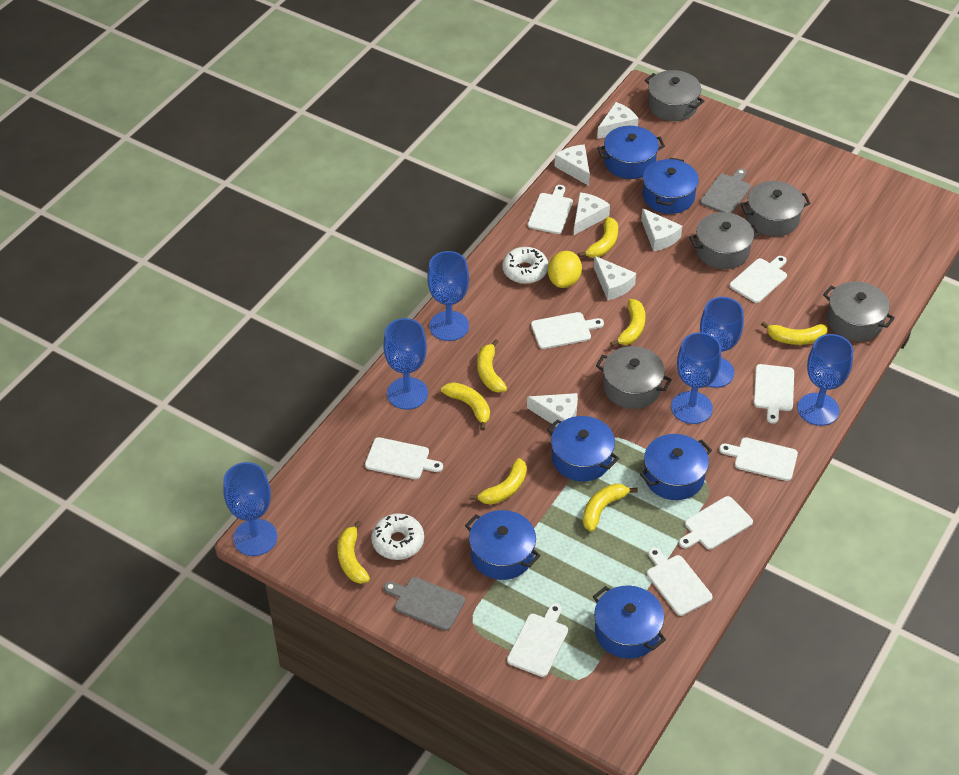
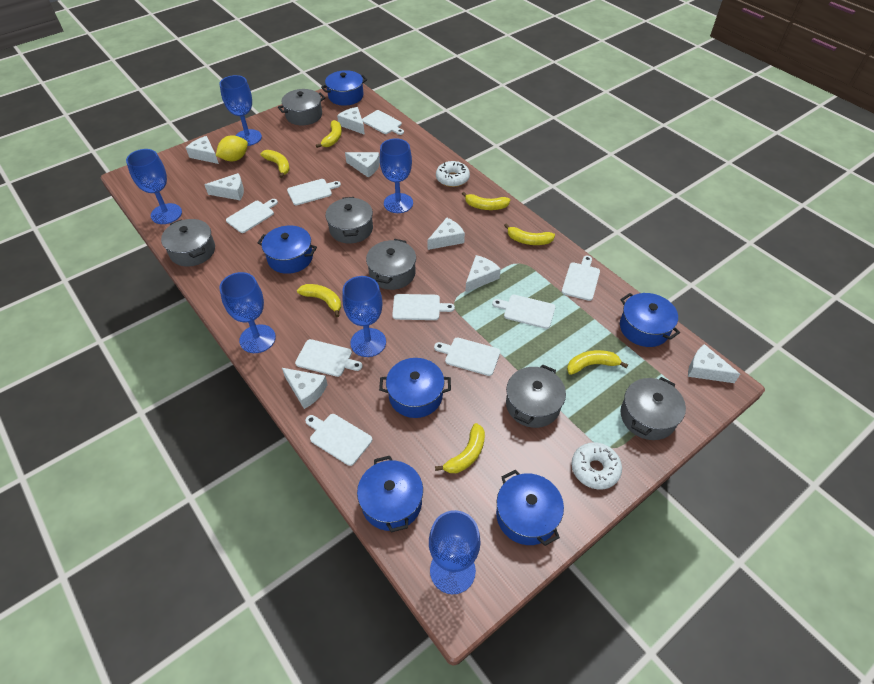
grey cutting board: 2 -> 0
grey pot: 5 -> 6
white cheese: 6 -> 8
yellow banana: 8 -> 7

